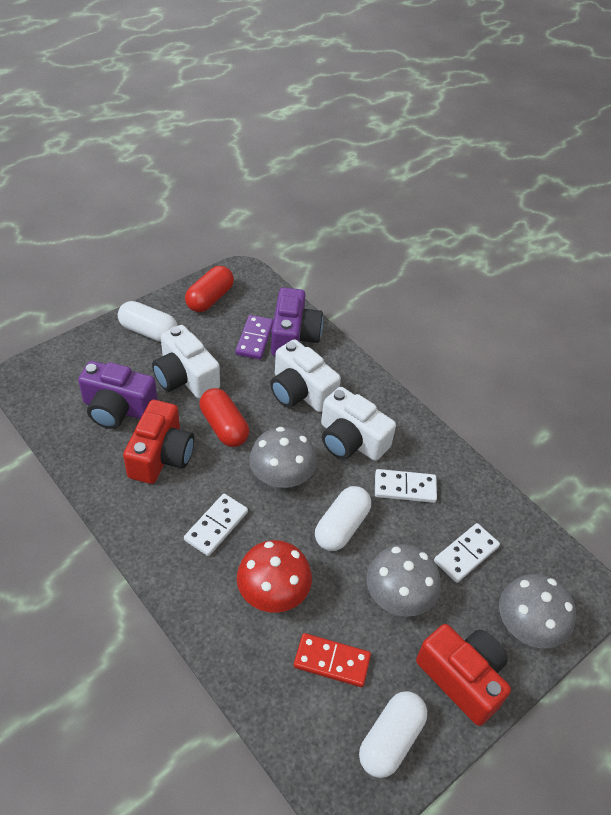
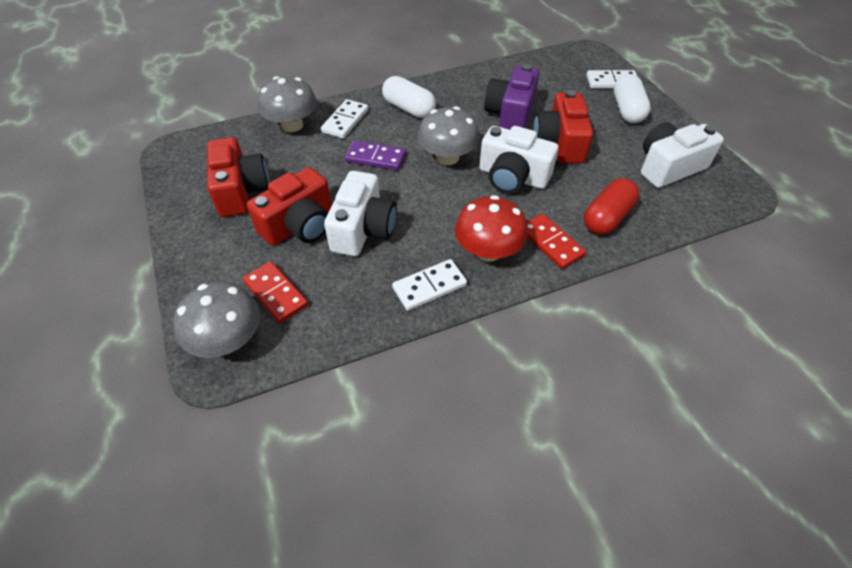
purple camera: 2 -> 1
red camera: 2 -> 3
red capsule: 2 -> 1
red domino: 1 -> 2
white capsule: 3 -> 2

